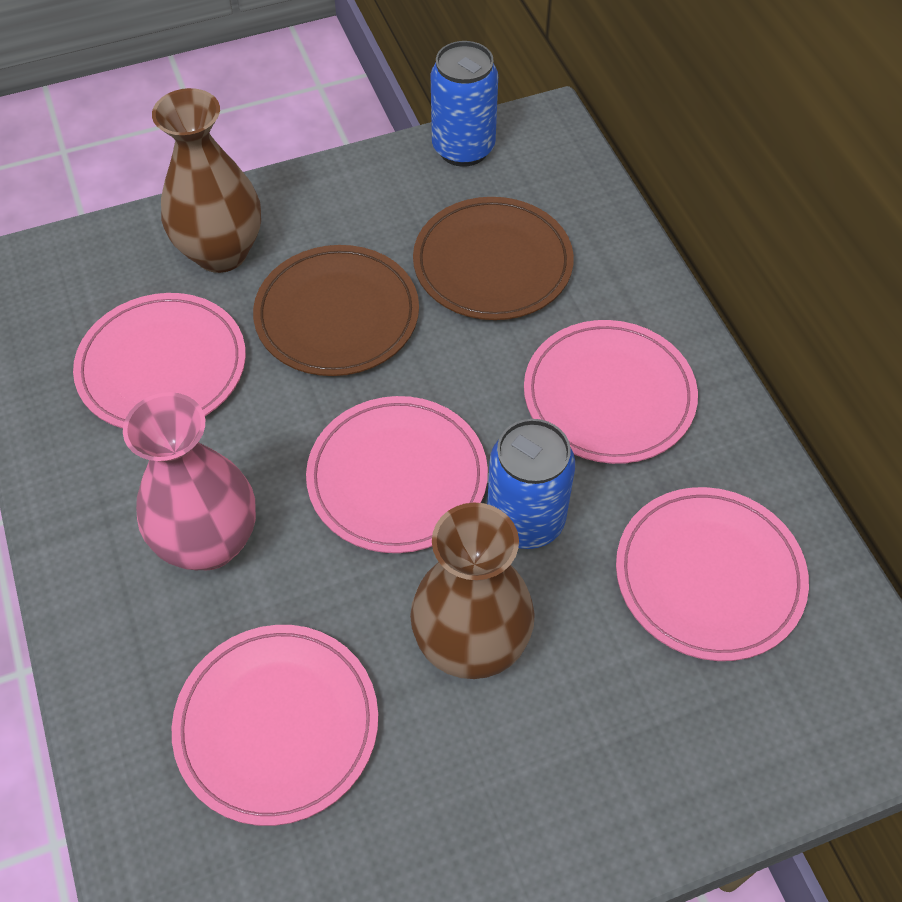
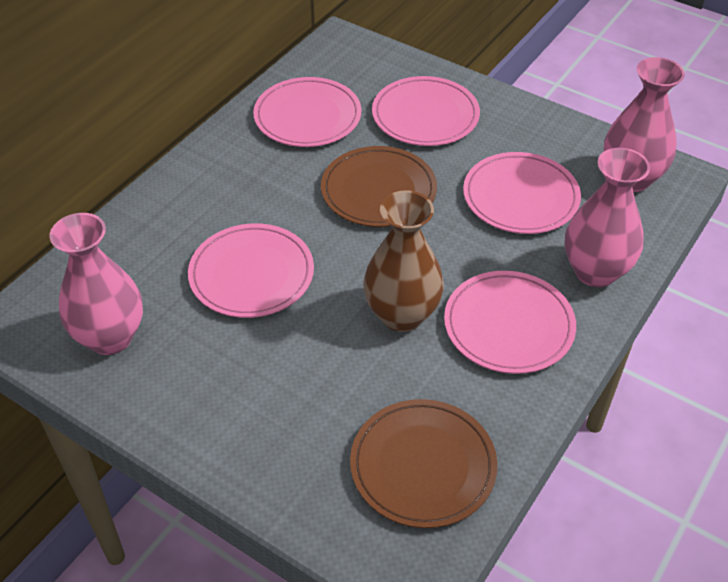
blue can: 2 -> 0
brown vase: 2 -> 1
pink vase: 1 -> 3

